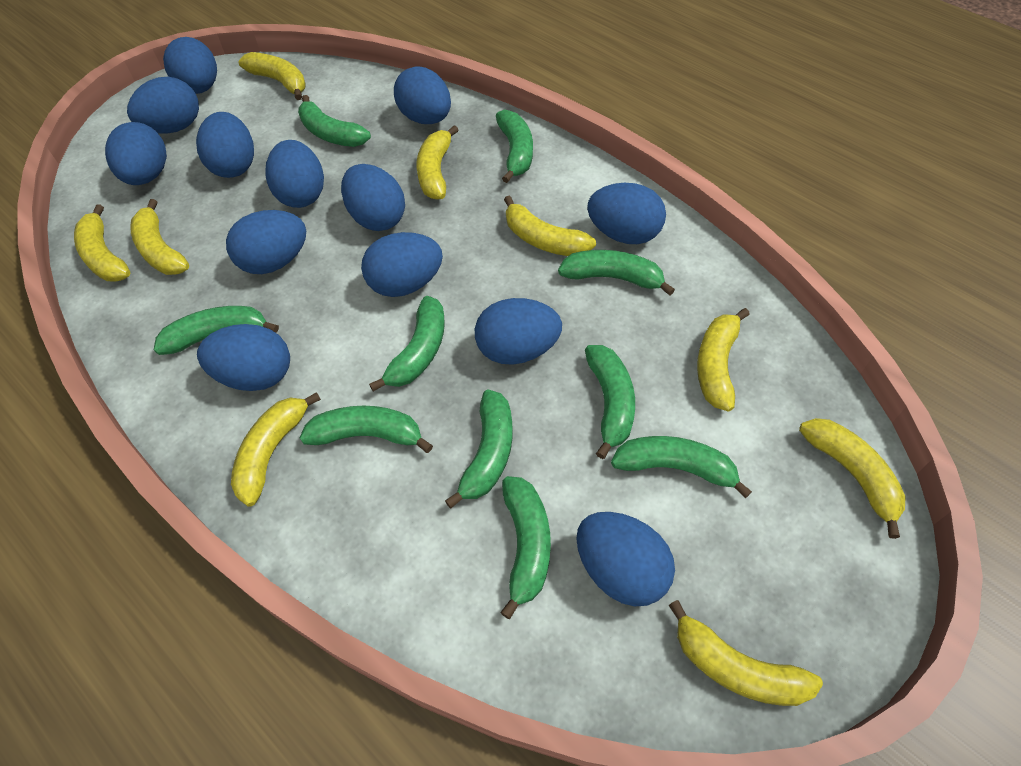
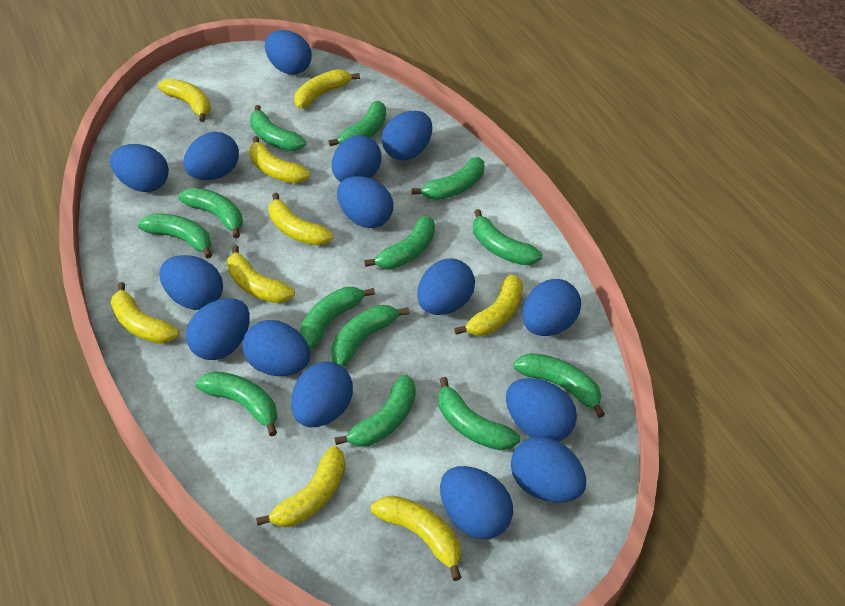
blue egg: 13 -> 15
green banana: 10 -> 13

